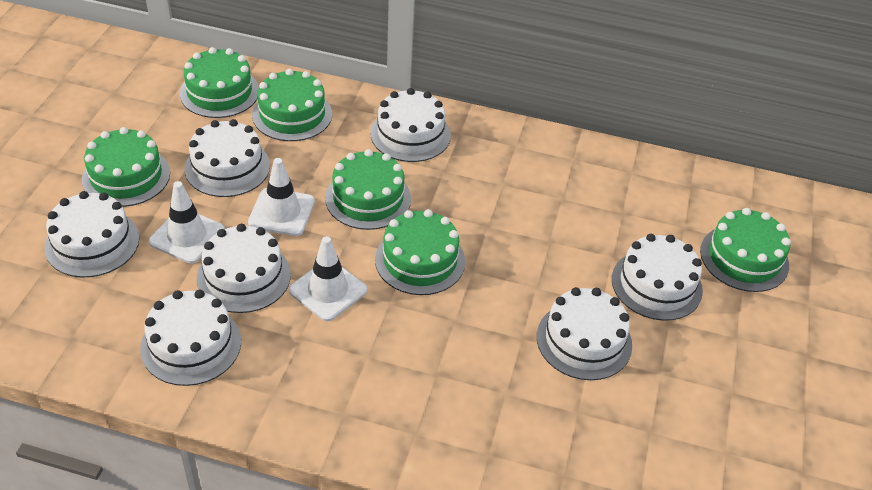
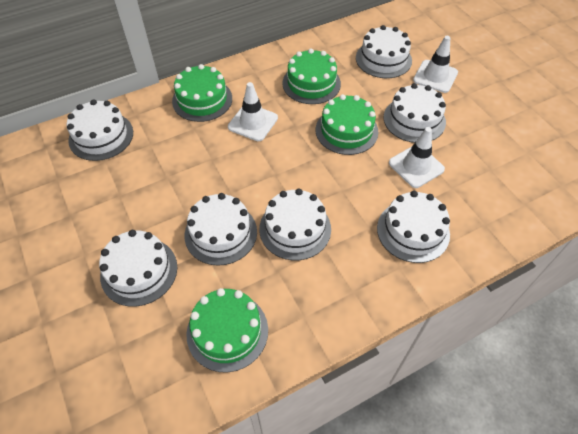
green cake: 6 -> 4

